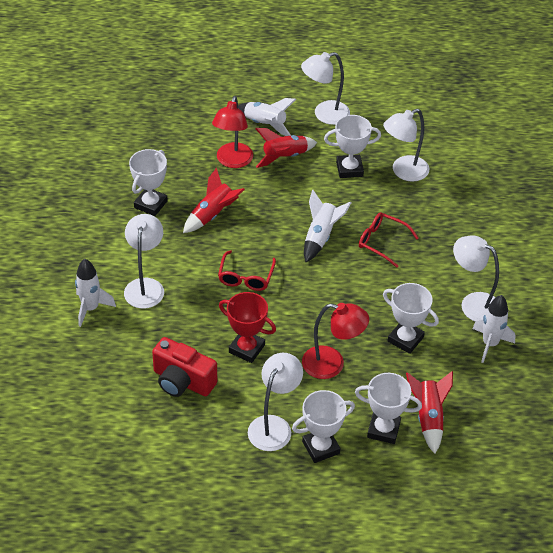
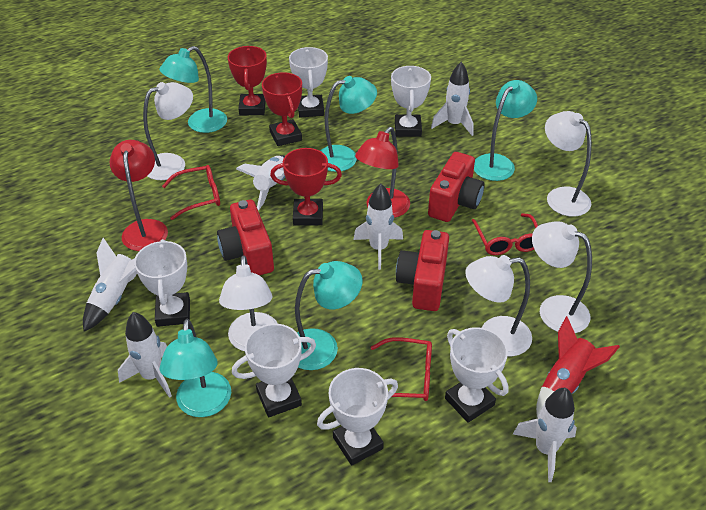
red camera: 1 -> 3
red glasses: 2 -> 3
red rocket: 3 -> 1
red trophy: 1 -> 3
turquoise lamp: 0 -> 5
white rocket: 4 -> 6
white trophy: 5 -> 6

